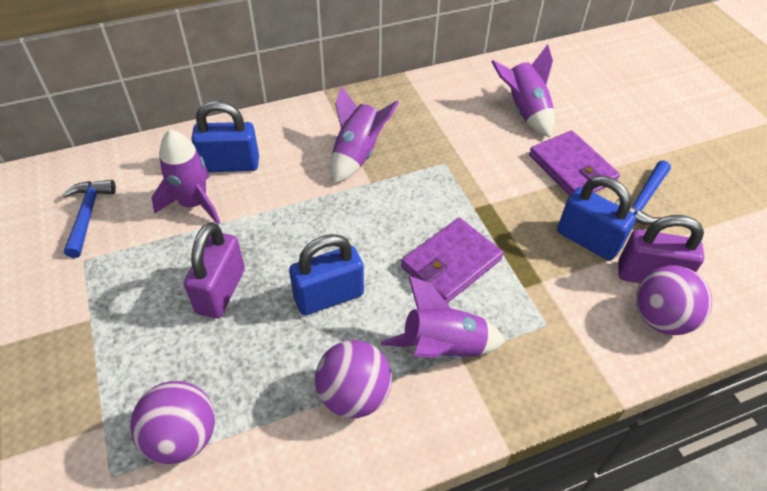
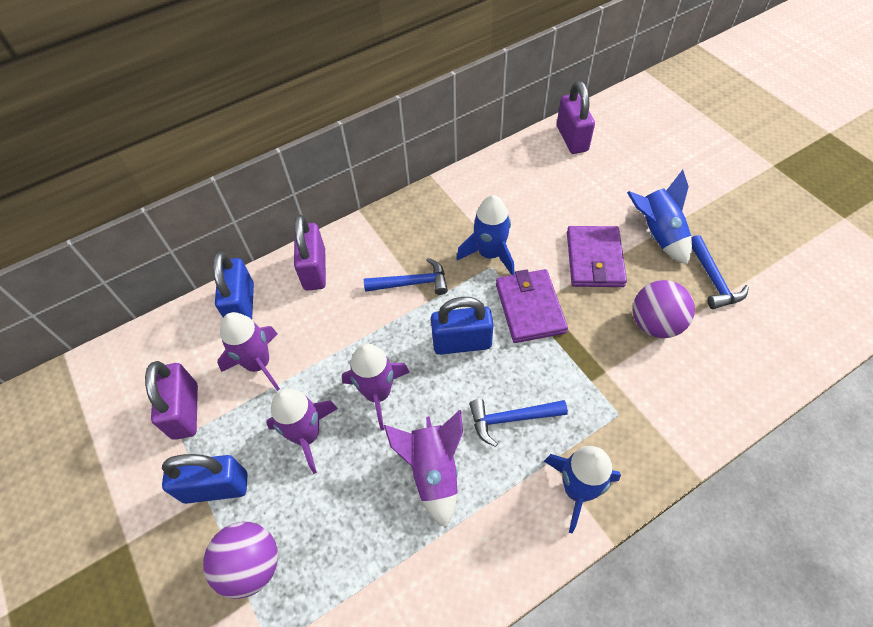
blue hammer: 2 -> 3
blue rocket: 0 -> 3
purple ball: 3 -> 2
purple padlock: 2 -> 3

